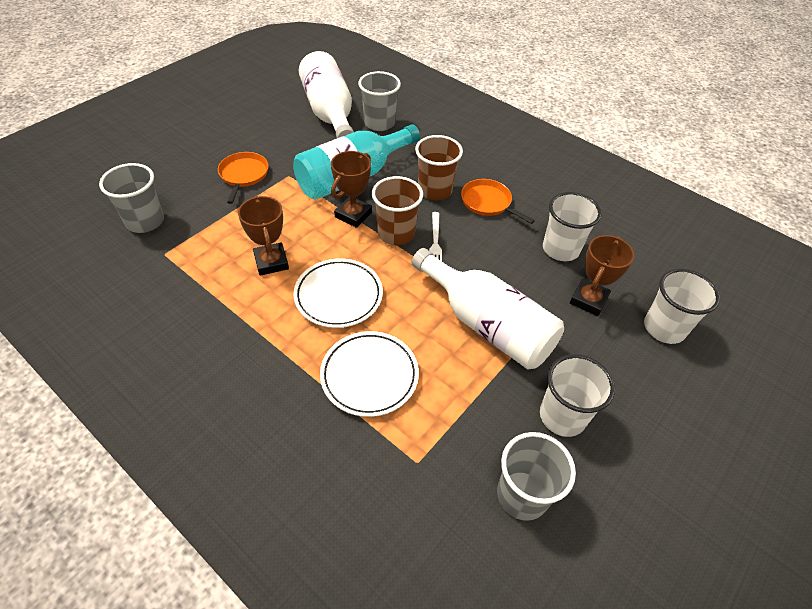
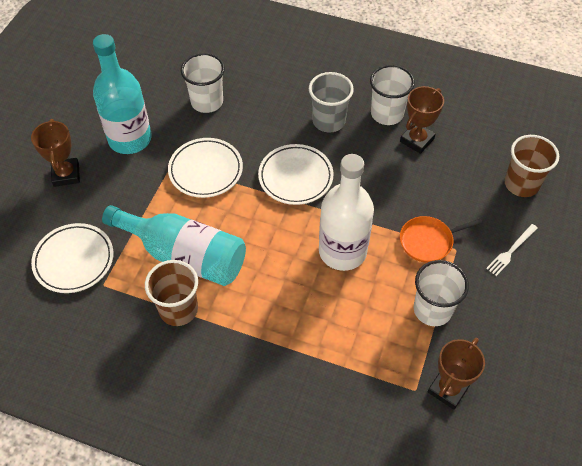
grey cup: 3 -> 1
orange pan: 2 -> 1
turquoise bottle: 1 -> 2
white bottle: 2 -> 1
white plate: 2 -> 3

